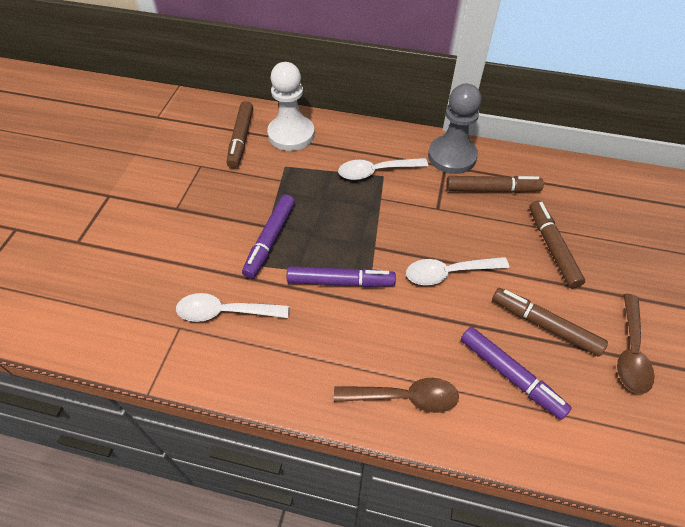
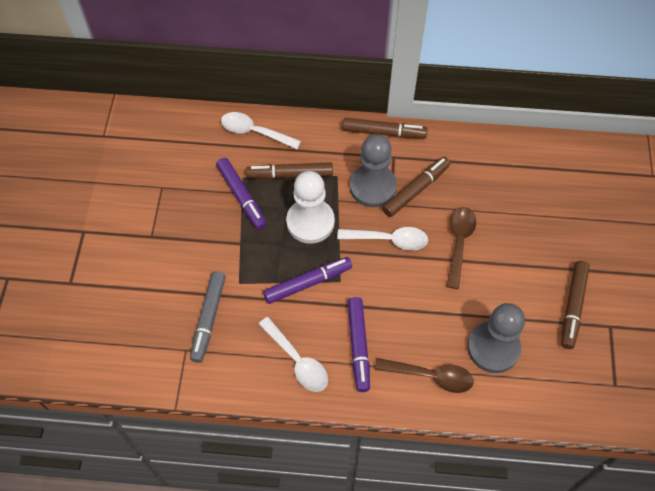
grey marker: 0 -> 1
grey pawn: 1 -> 2

